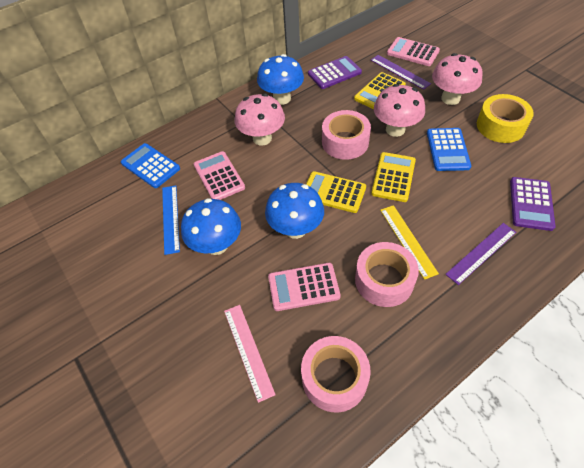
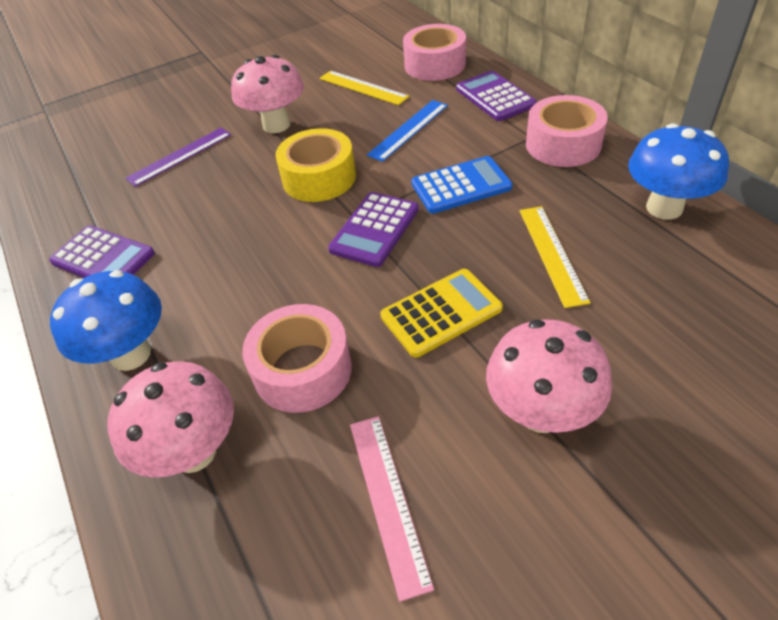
blue calculator: 2 -> 1
blue mushroom: 3 -> 2
pink calculator: 3 -> 0
purple calculator: 2 -> 3
purple ruler: 2 -> 1
yellow calculator: 3 -> 1
yellow ruler: 1 -> 2

